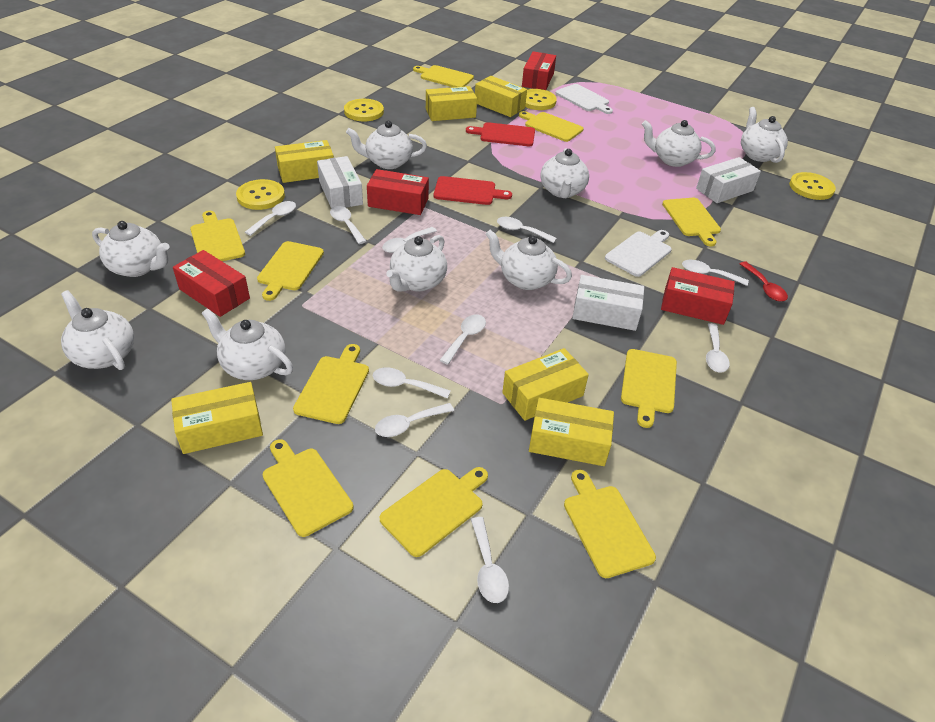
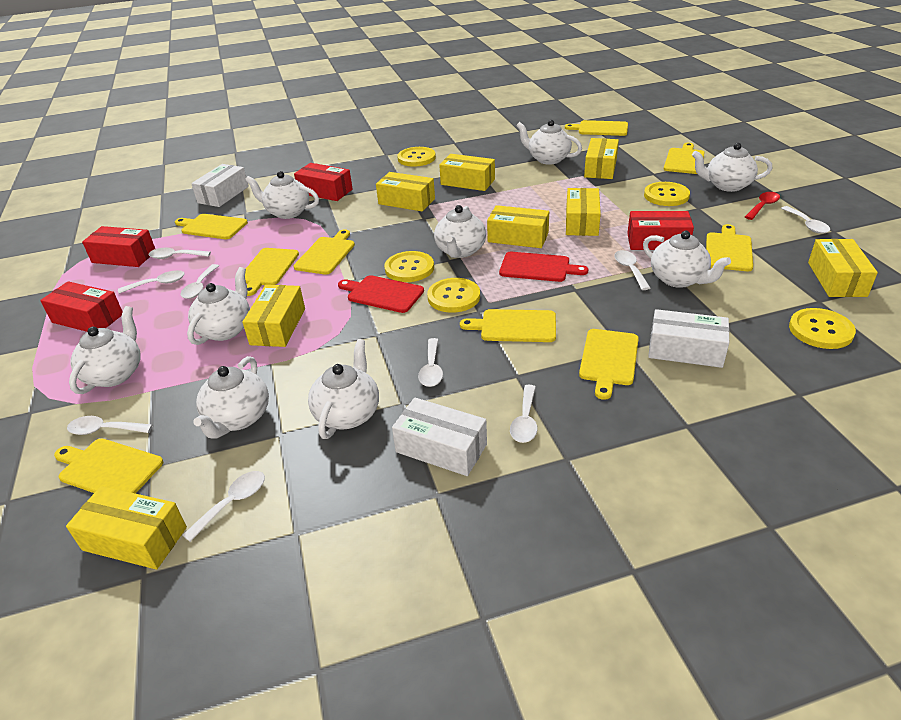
white cutting board: 2 -> 0
white spoon: 10 -> 9
yellow box: 6 -> 8
yellow button: 4 -> 5
yellow cutting board: 10 -> 9

